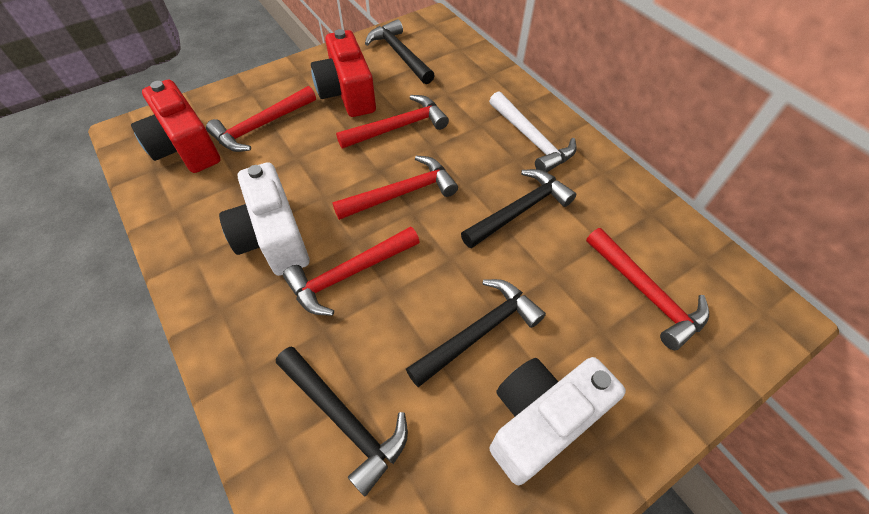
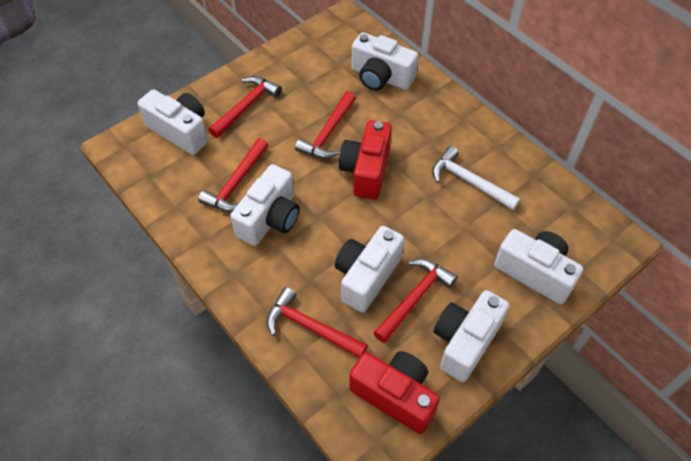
black hammer: 4 -> 0
white camera: 2 -> 6

